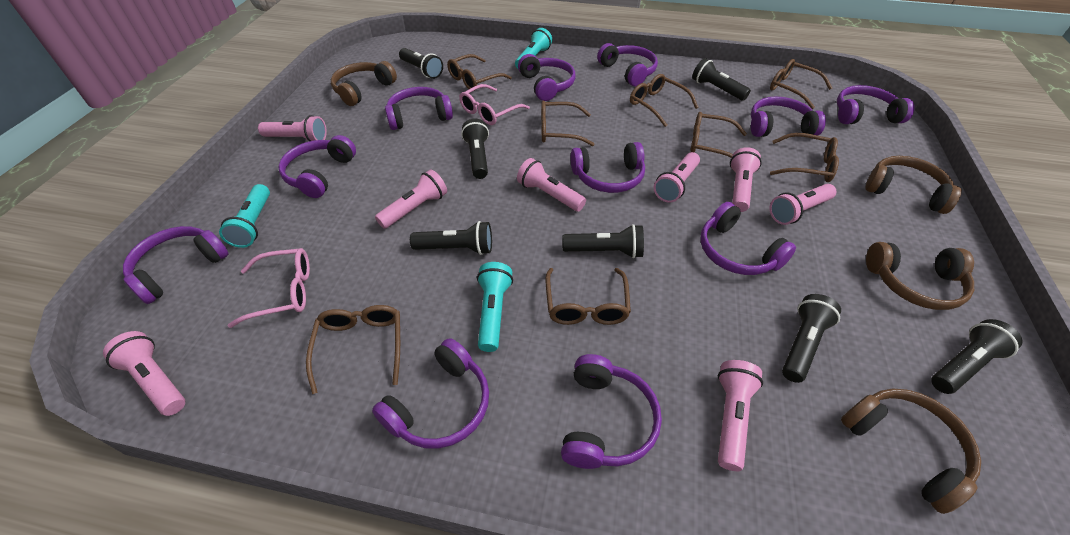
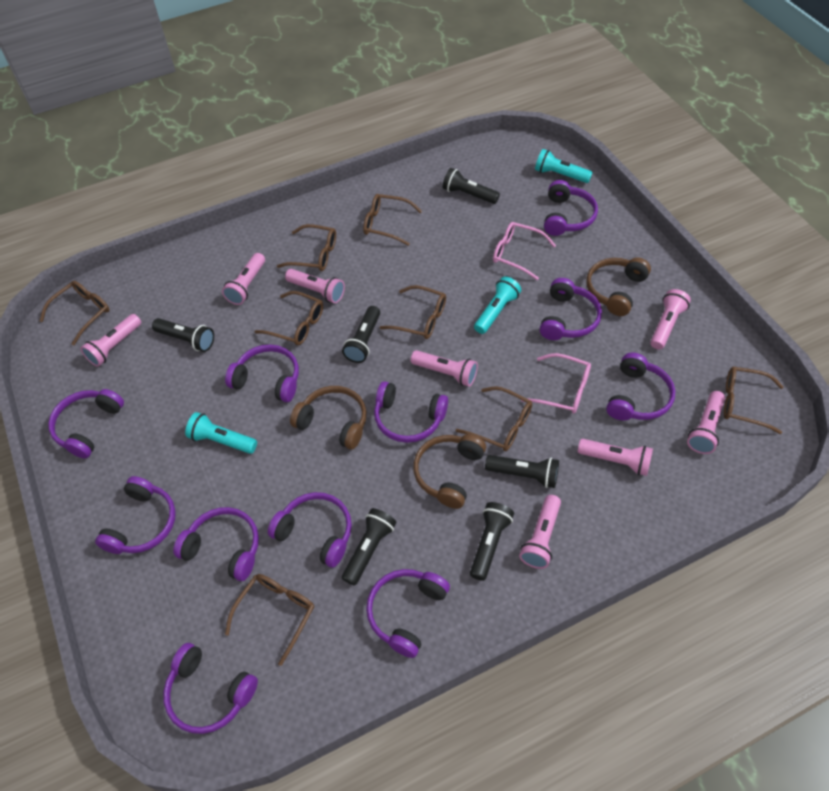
black flashlight: 7 -> 6
brown headphones: 4 -> 3

